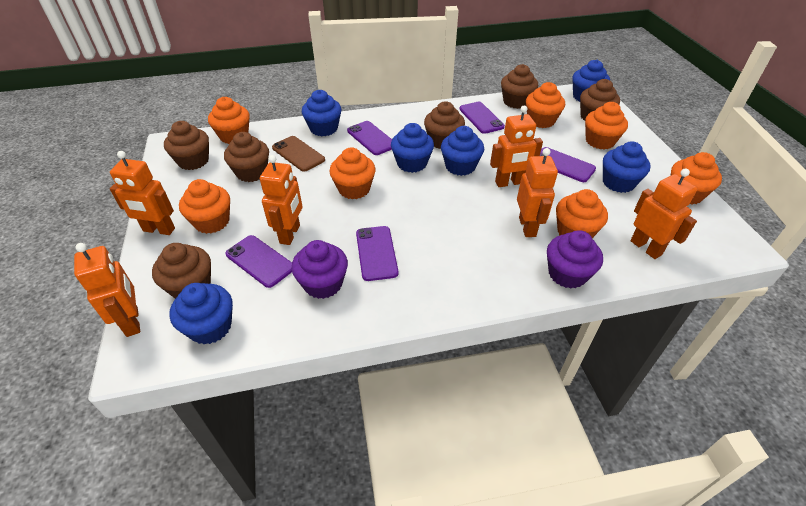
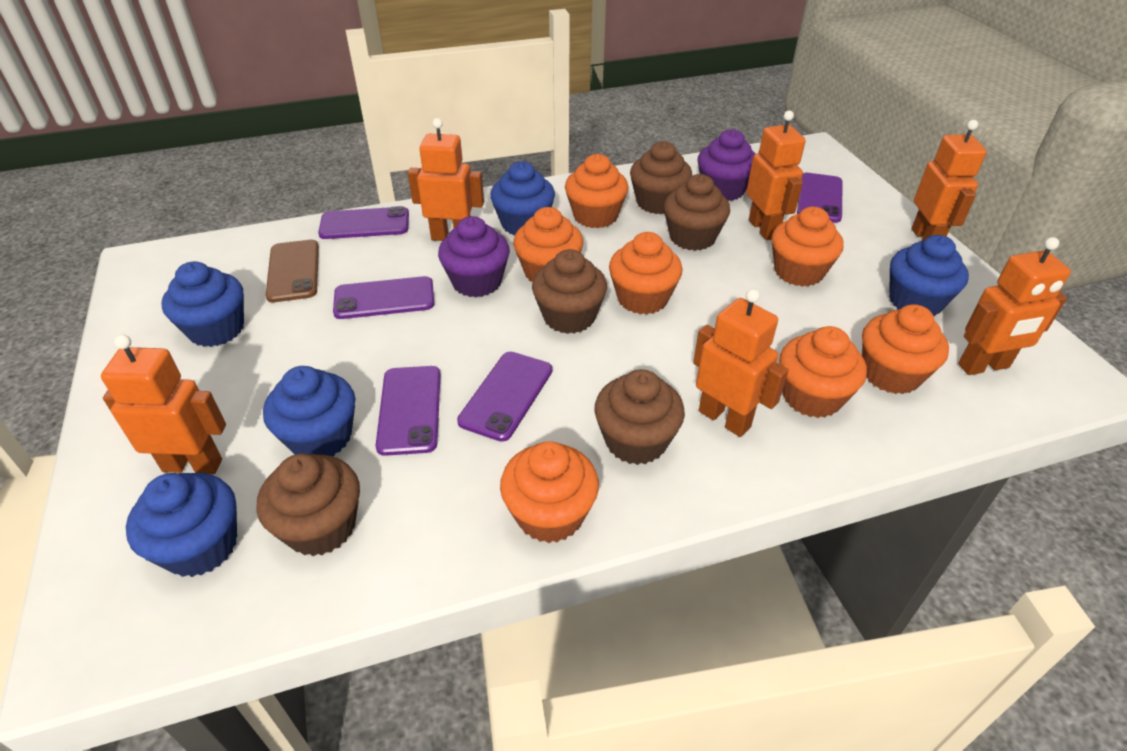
blue cupcake: 6 -> 5
brown cupcake: 6 -> 5

